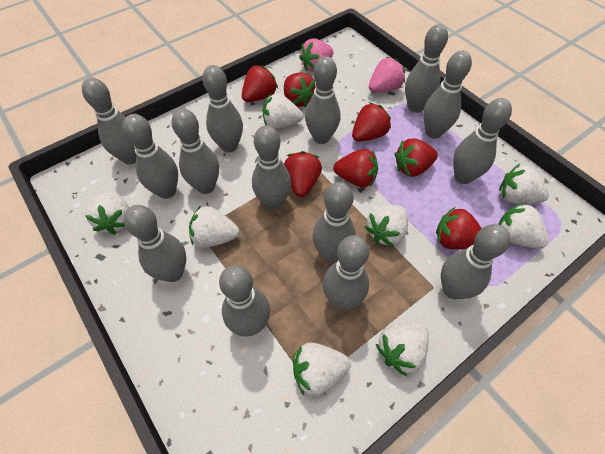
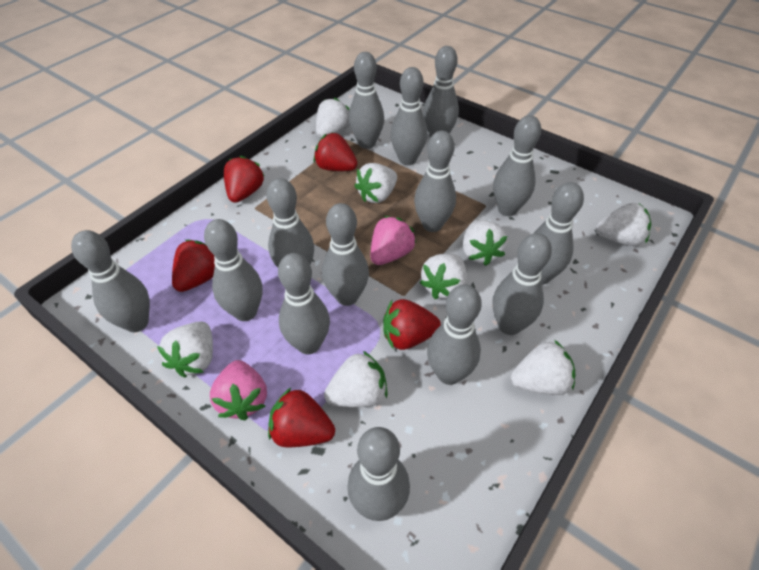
red strawberry: 7 -> 5

